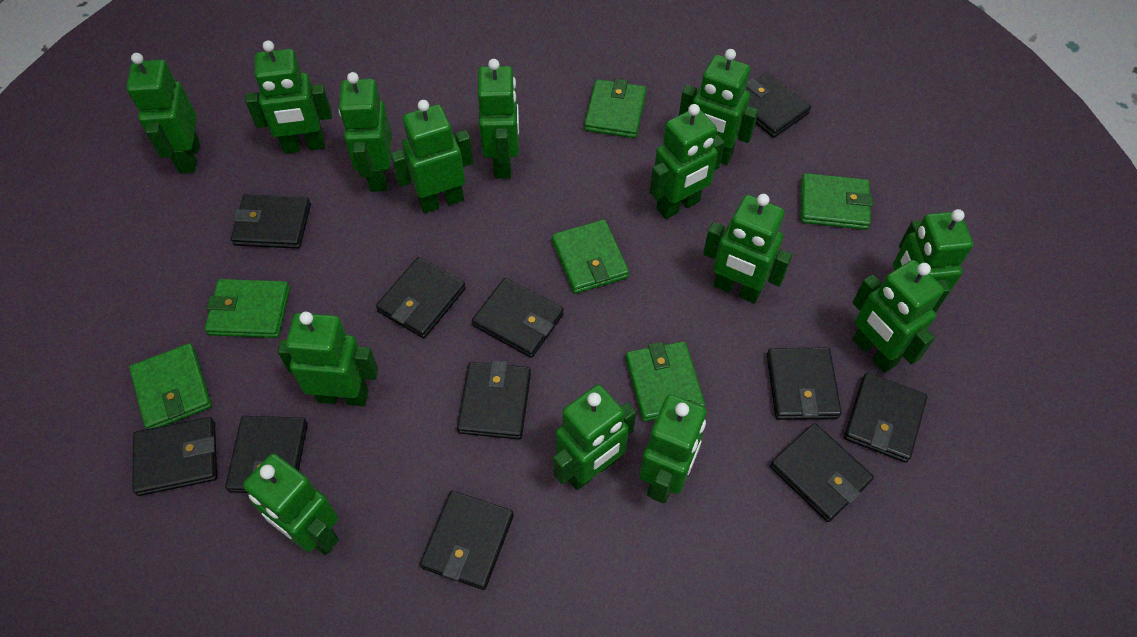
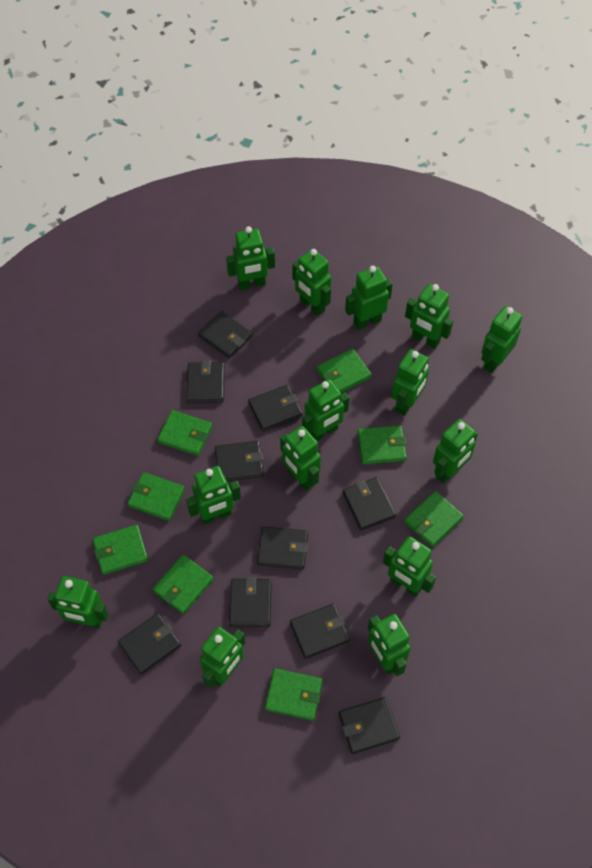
black wallet: 11 -> 10
green wallet: 6 -> 8

